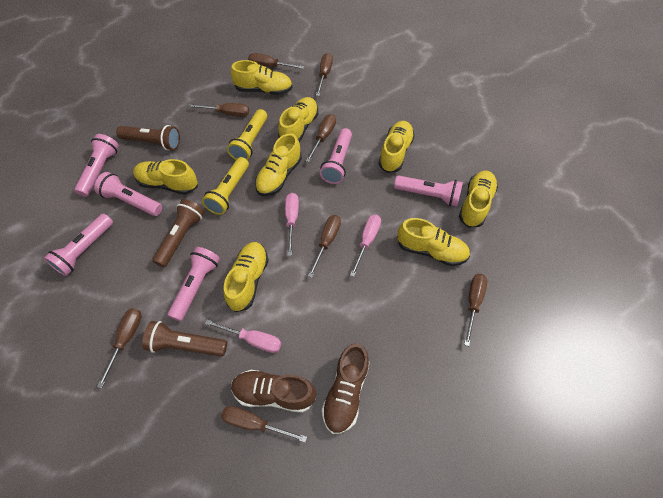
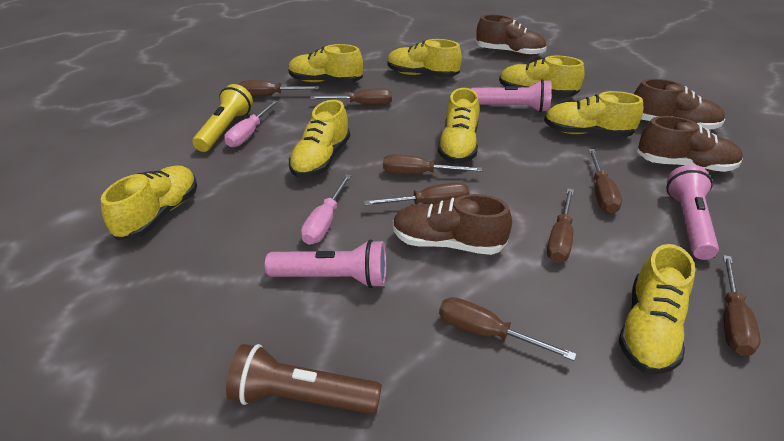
brown flashlight: 3 -> 1
brown shoe: 2 -> 4
pink flashlight: 6 -> 3
pink screwdriver: 3 -> 2
yellow flashlight: 2 -> 1

